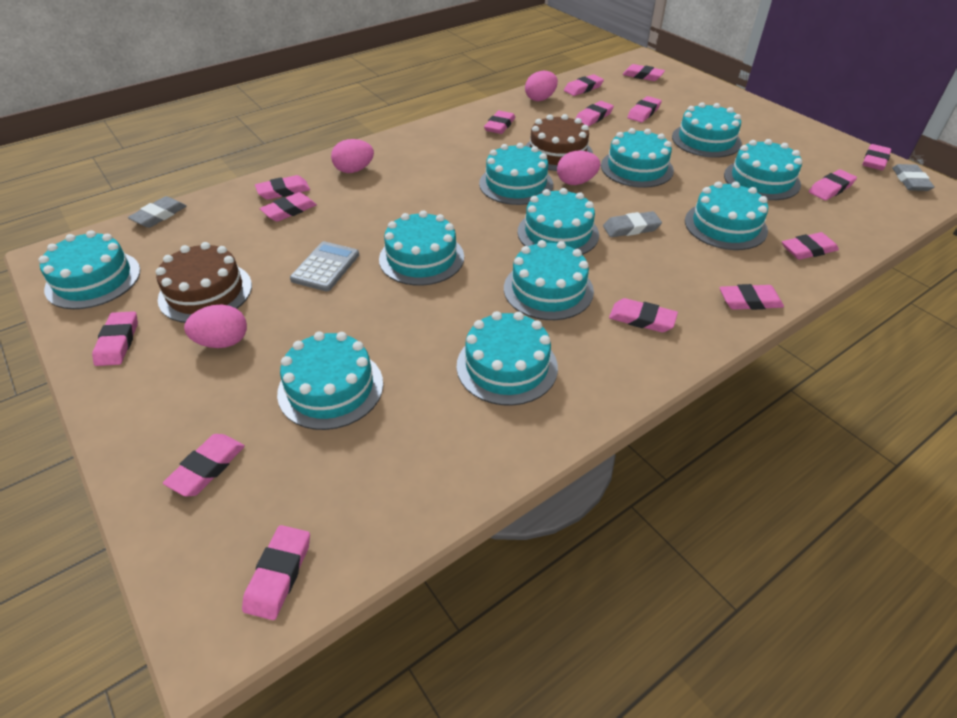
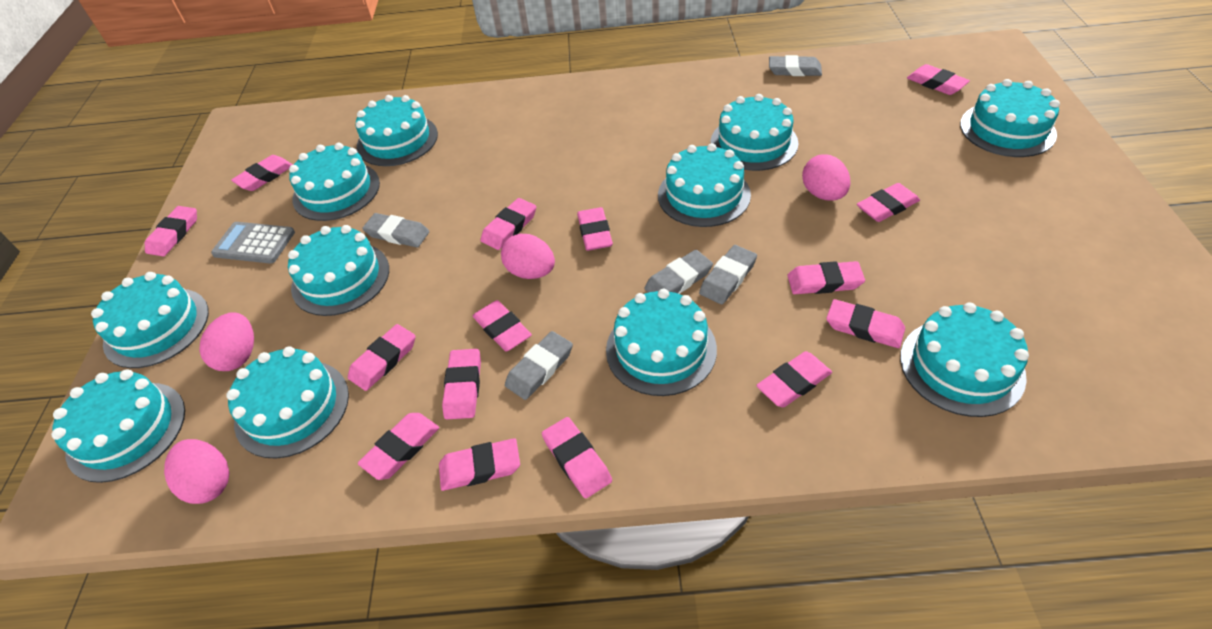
brown cake: 2 -> 0
grey eraser: 3 -> 5

